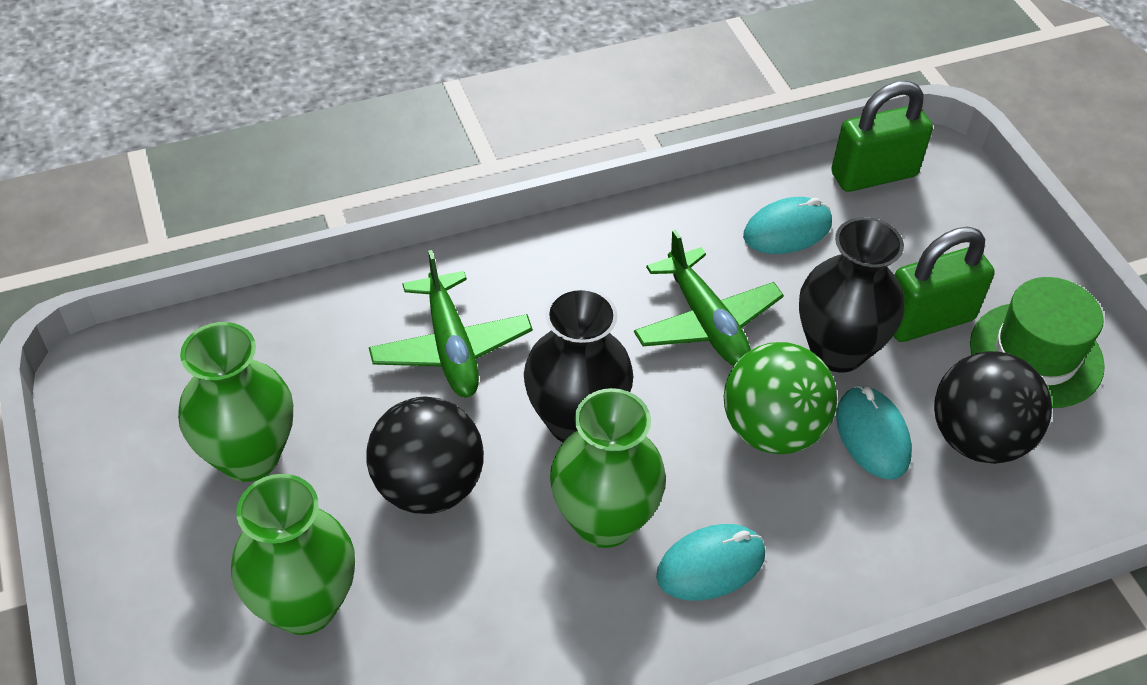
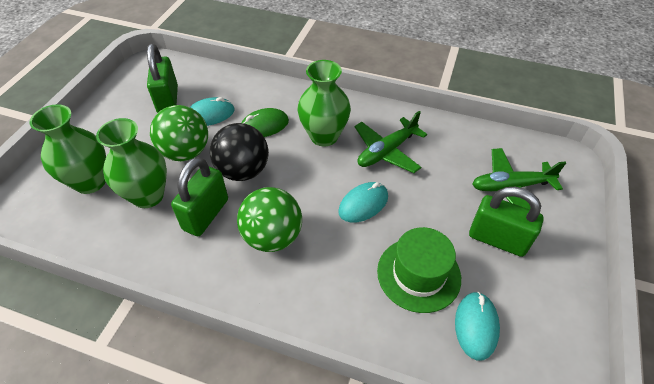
black ball: 2 -> 1
black vase: 2 -> 0
green ball: 1 -> 2
green mouse: 0 -> 1
green padlock: 2 -> 3

